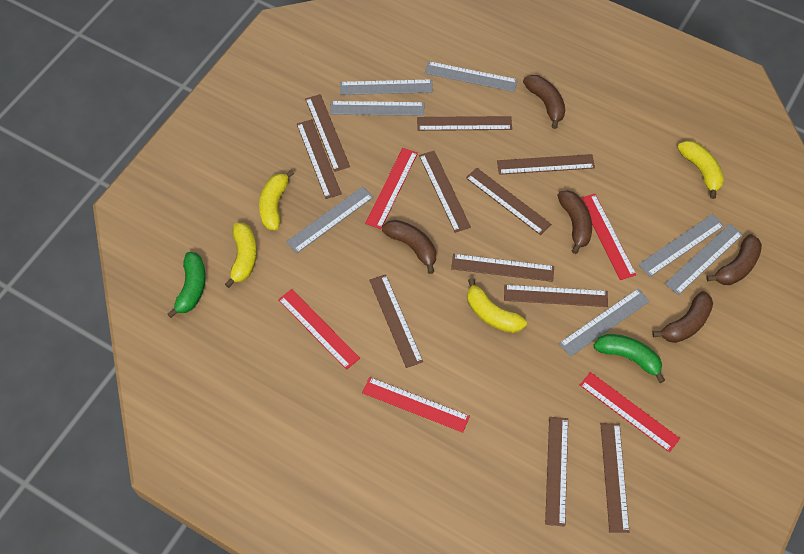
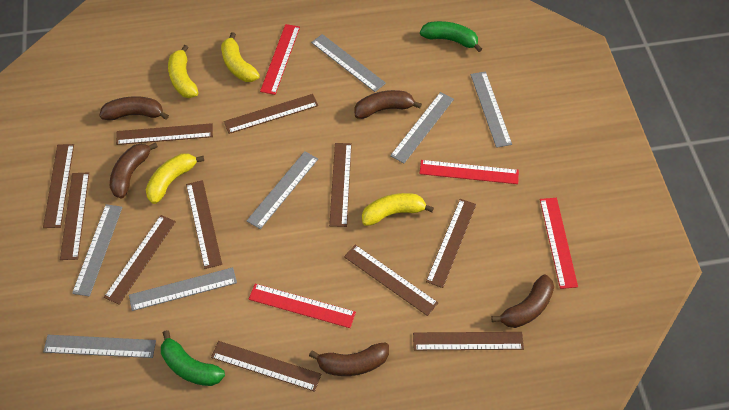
red ruler: 5 -> 4

